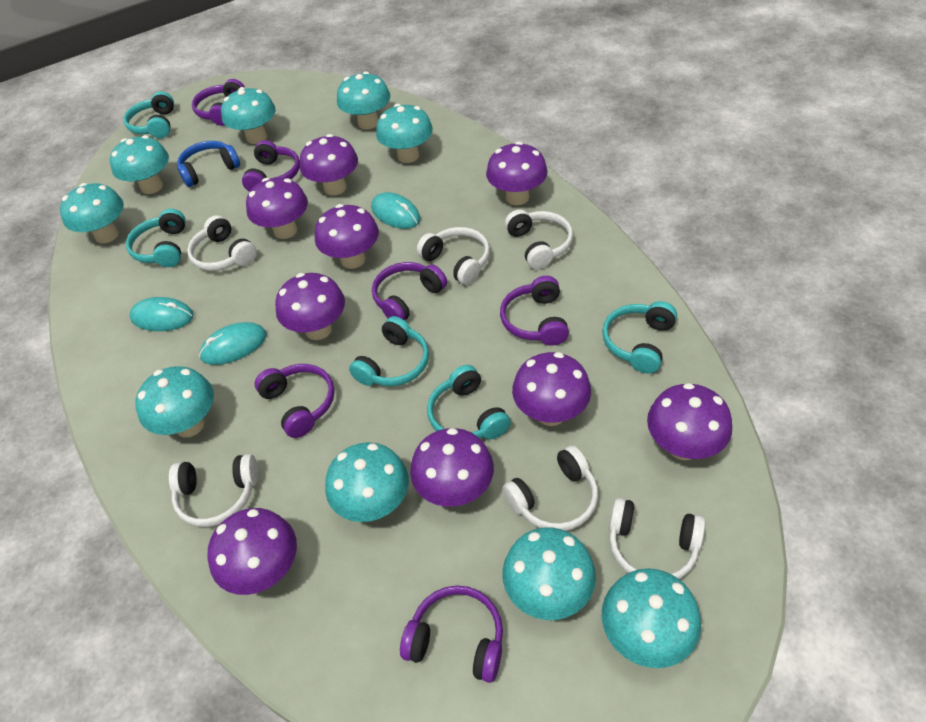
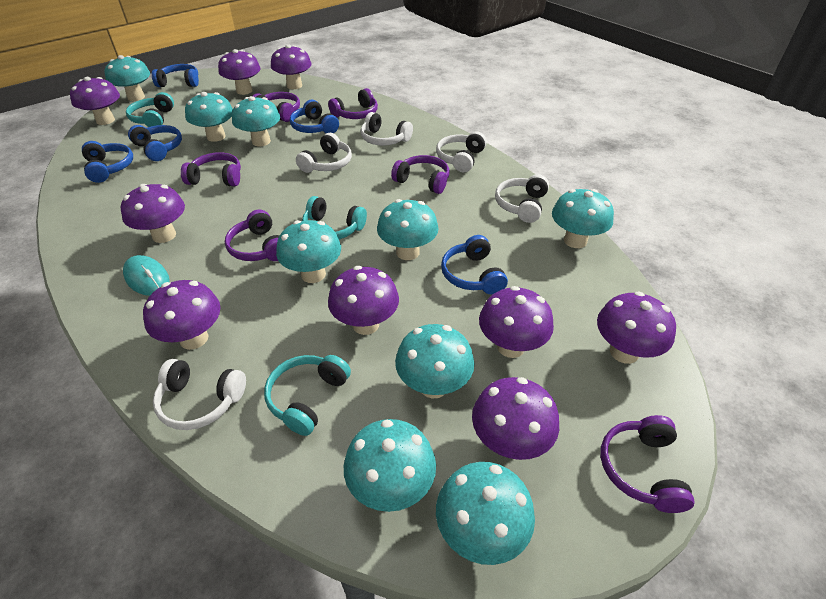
blue headphones: 1 -> 5
turquoise headphones: 5 -> 3
turquoise mouse: 3 -> 1
white headphones: 6 -> 5

